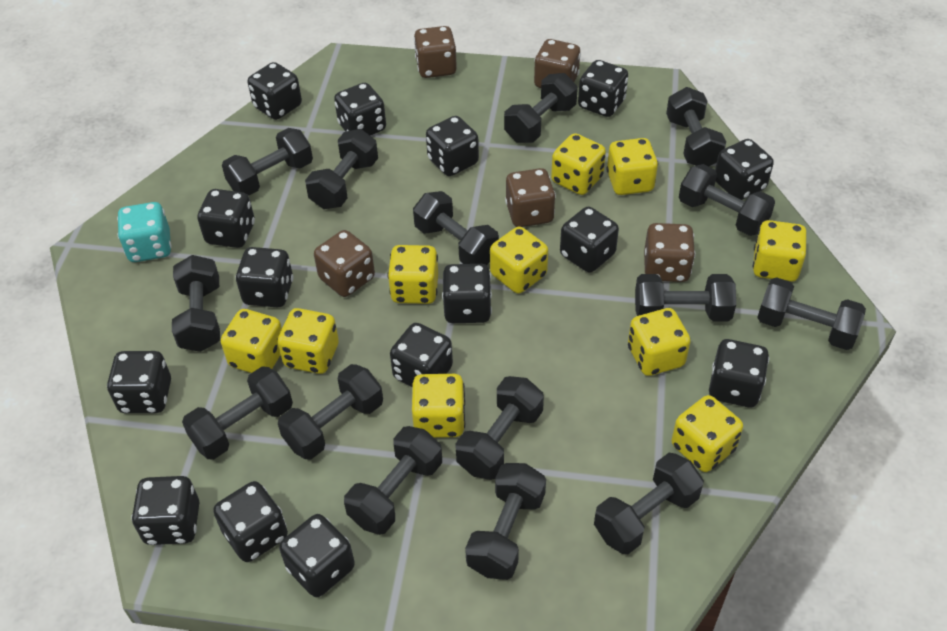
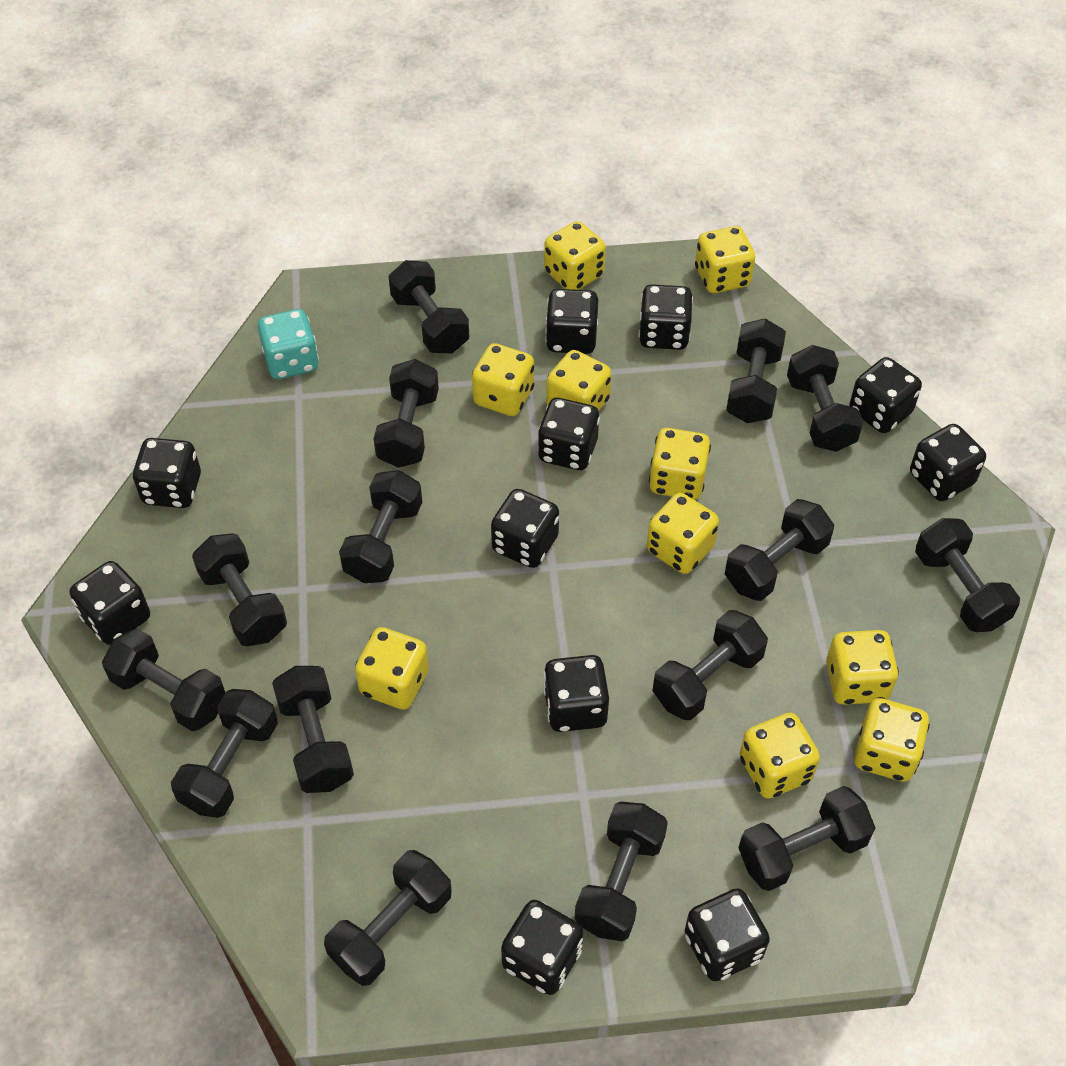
black dice: 15 -> 11
brown dice: 5 -> 0

